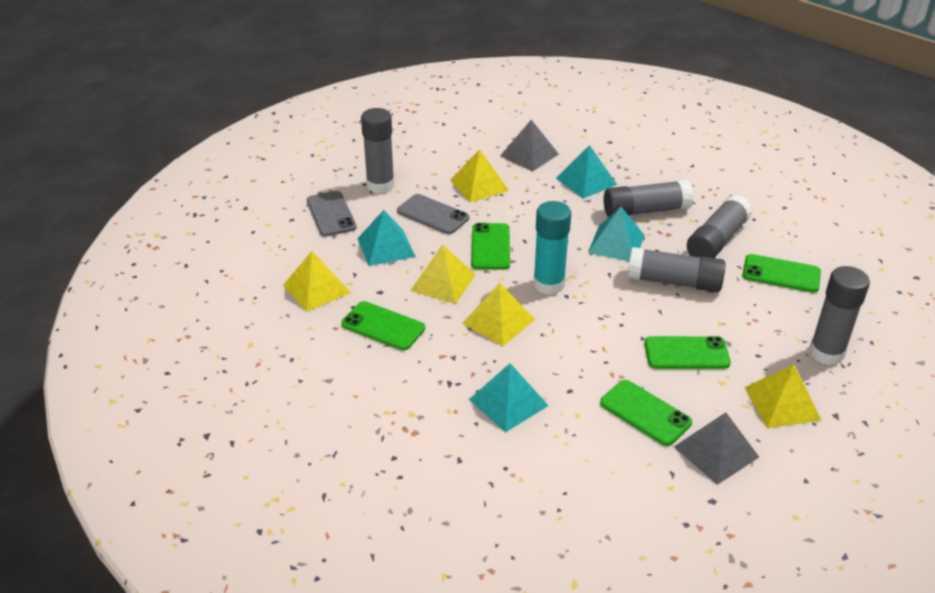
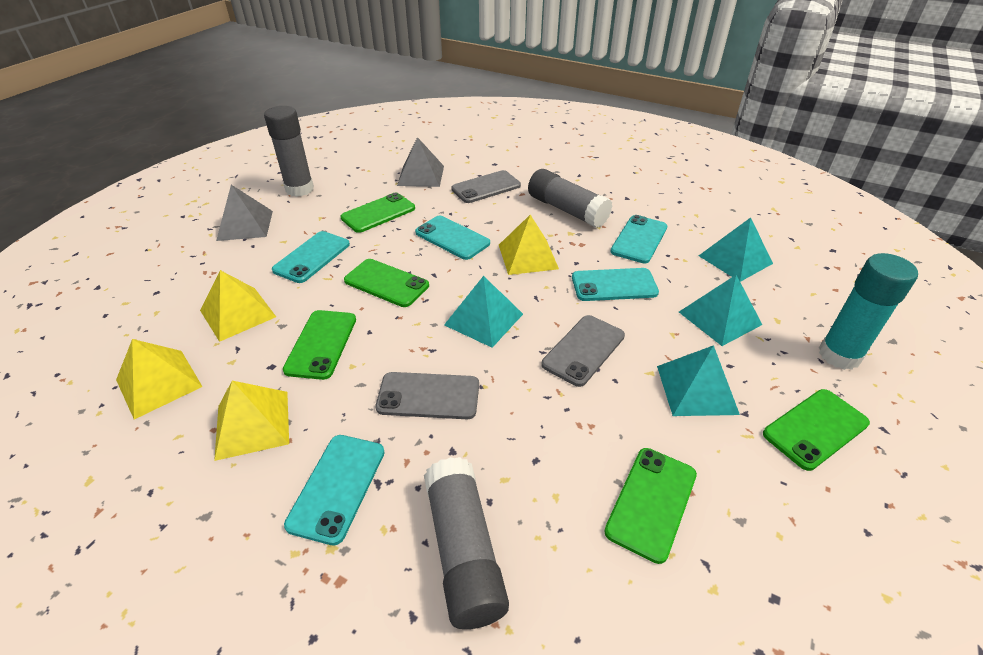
grey glue stick: 5 -> 3
grey phone: 2 -> 3
turquoise phone: 0 -> 5
yellow pyramid: 5 -> 4

